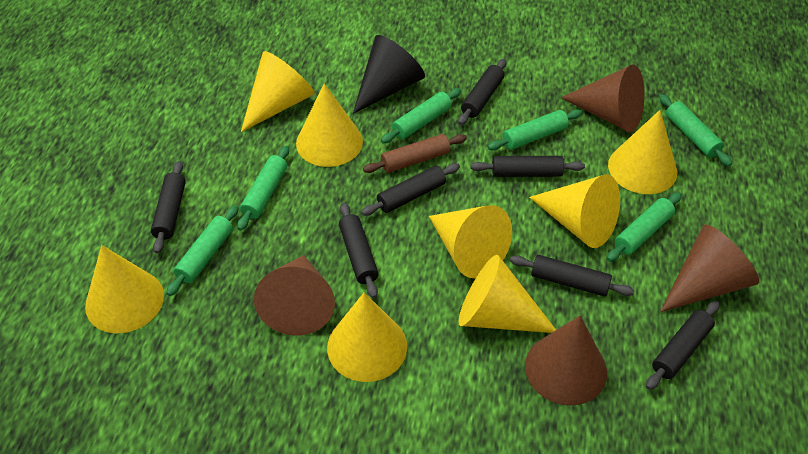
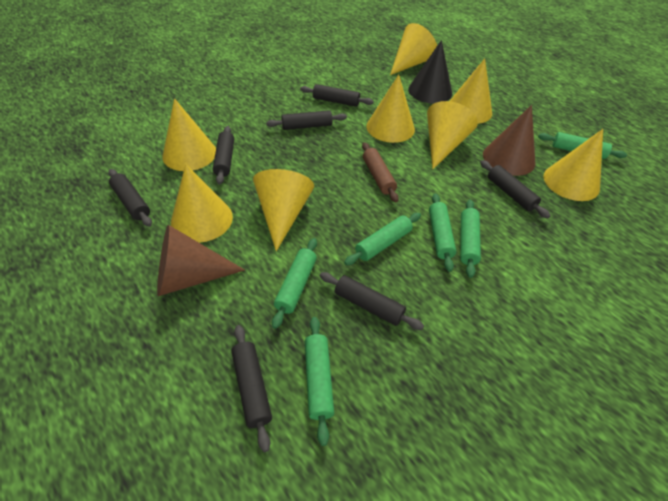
brown cone: 4 -> 2

